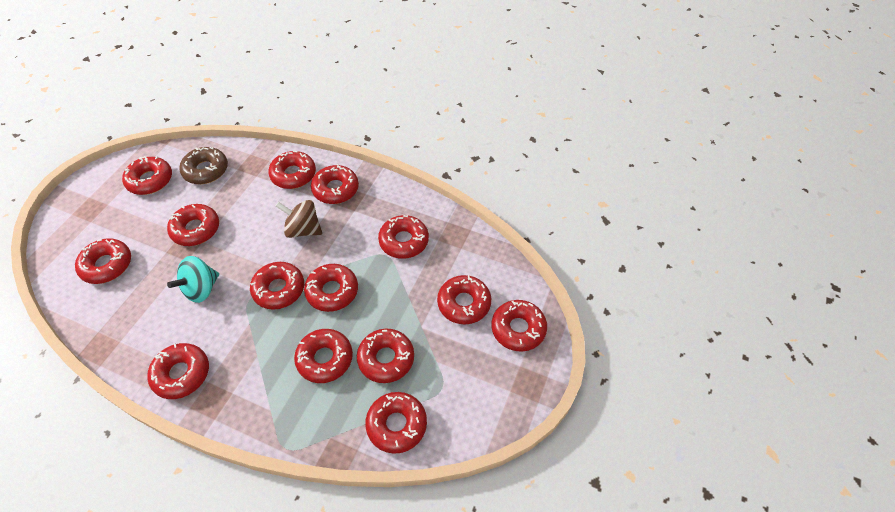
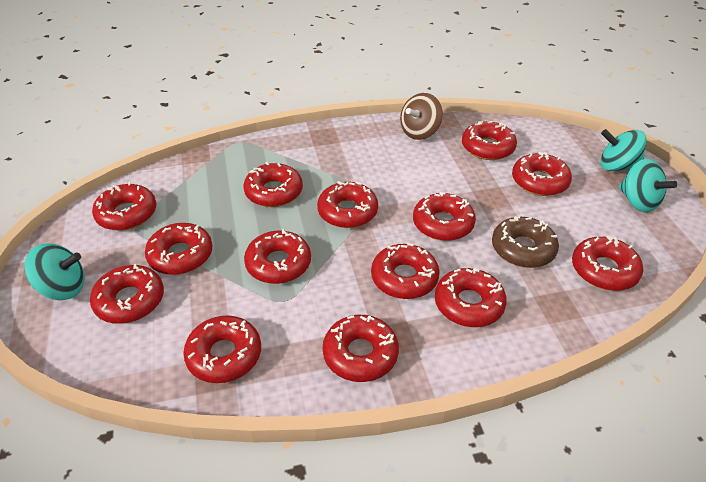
turquoise spinning top: 1 -> 3

